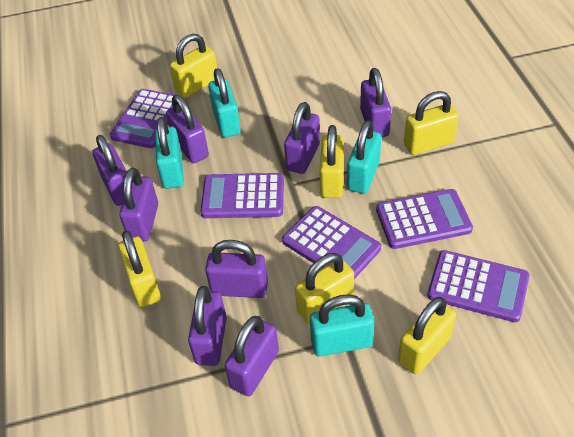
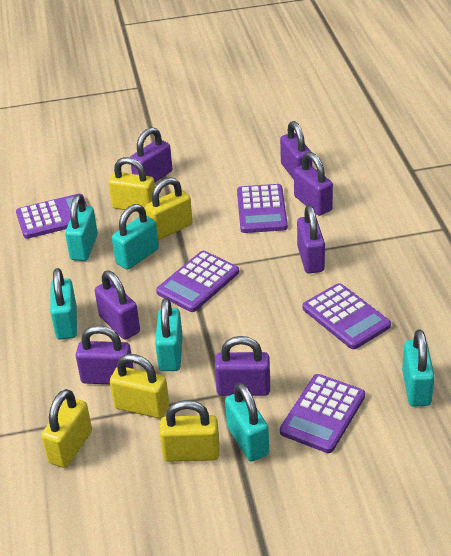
purple padlock: 8 -> 7
turquoise padlock: 4 -> 6
yellow padlock: 6 -> 5

